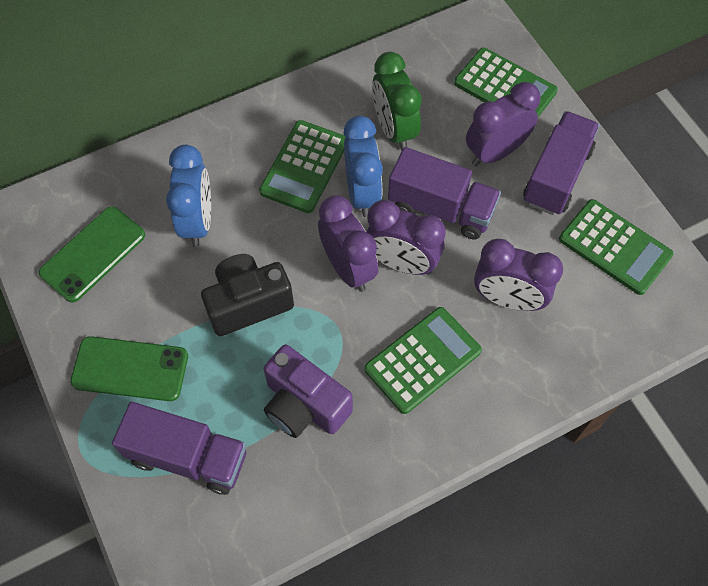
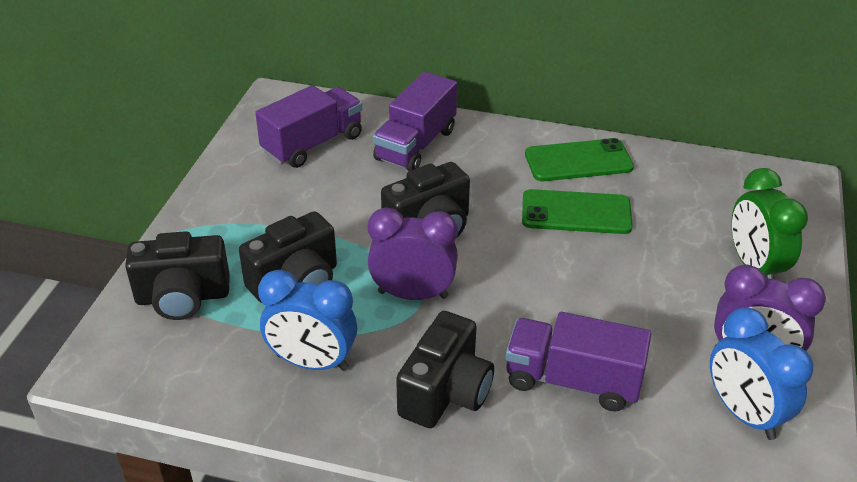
black camera: 1 -> 4
green calculator: 4 -> 0
purple camera: 1 -> 0
purple clock: 4 -> 2

